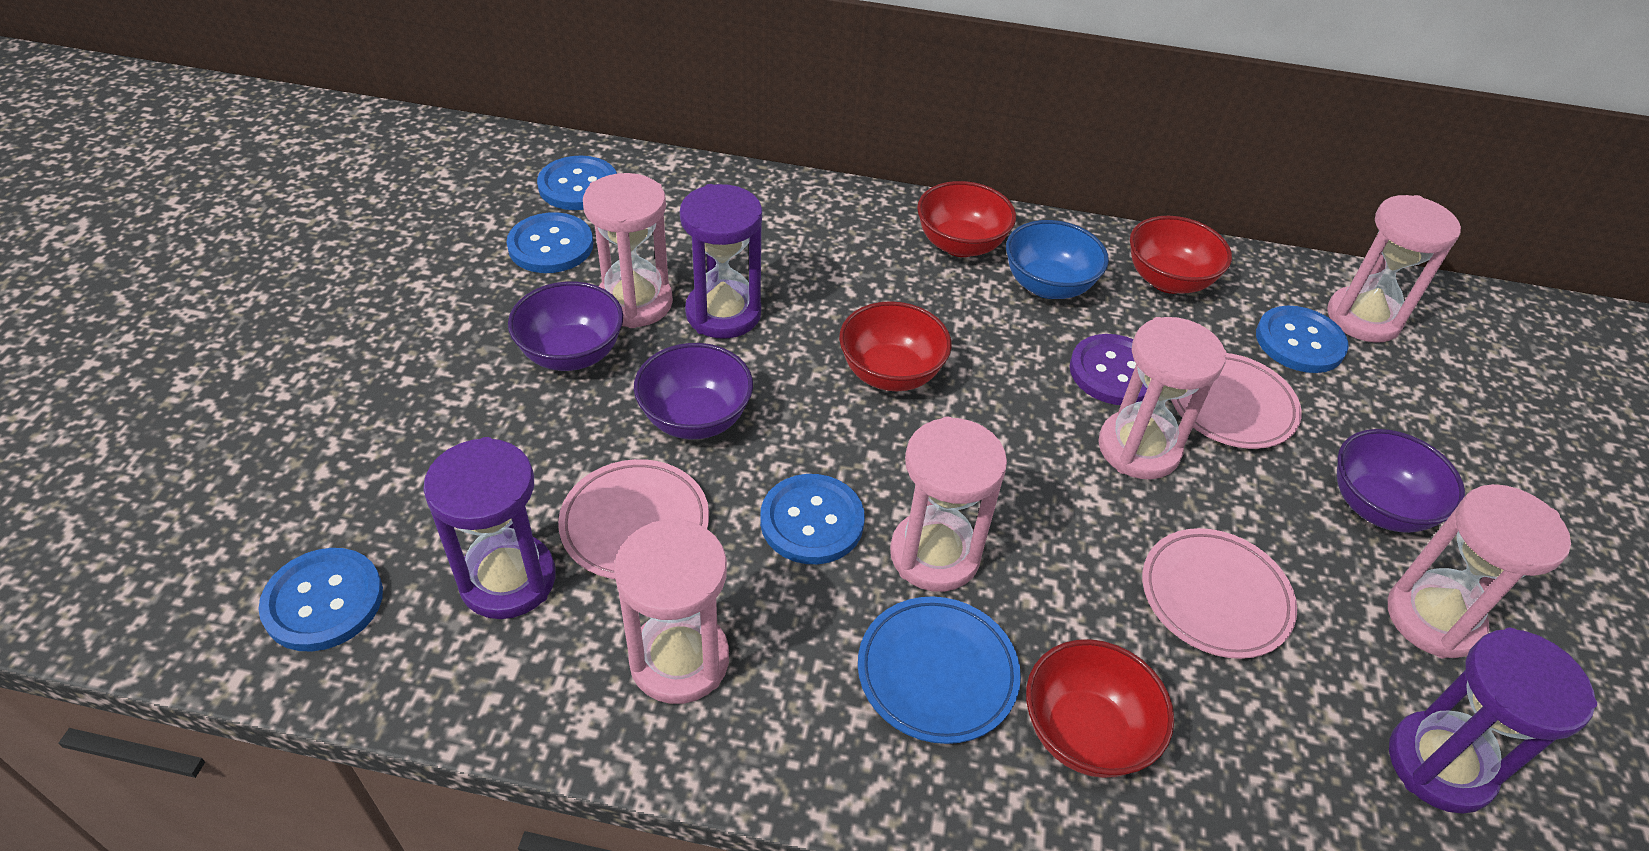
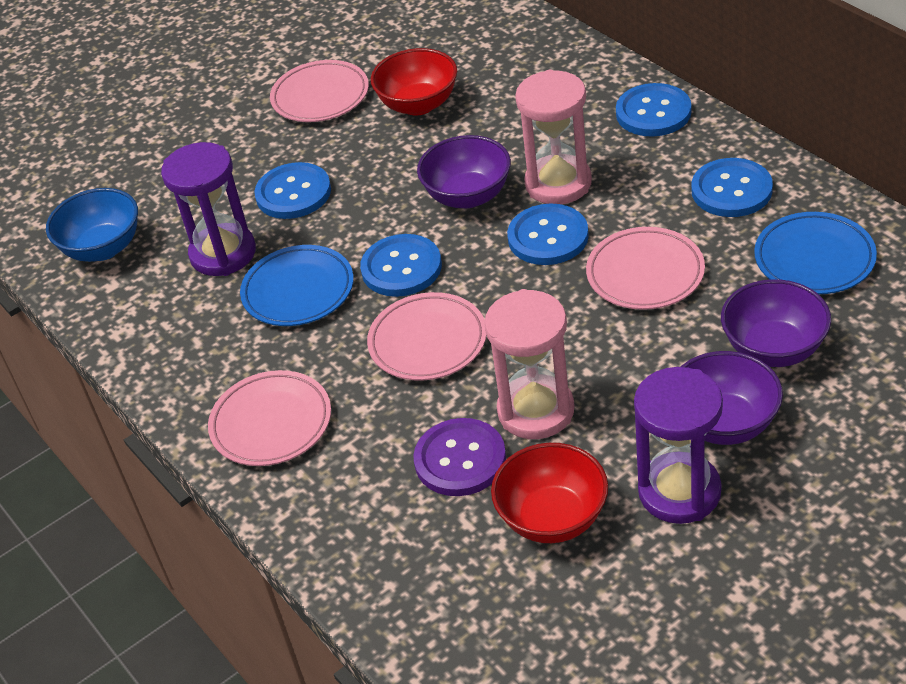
blue plate: 1 -> 2
pink hourglass: 6 -> 2
pink plate: 3 -> 4
purple hourglass: 3 -> 2
red bowl: 4 -> 2

